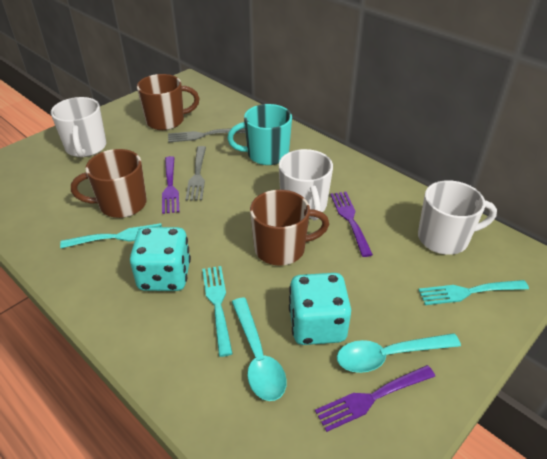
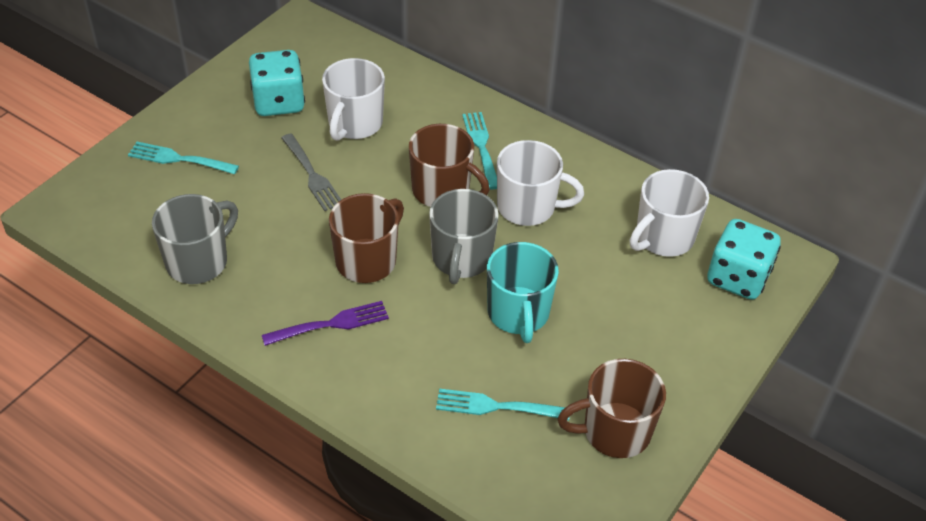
grey fork: 2 -> 1
grey mug: 0 -> 2
purple fork: 3 -> 1
turquoise spoon: 2 -> 0

